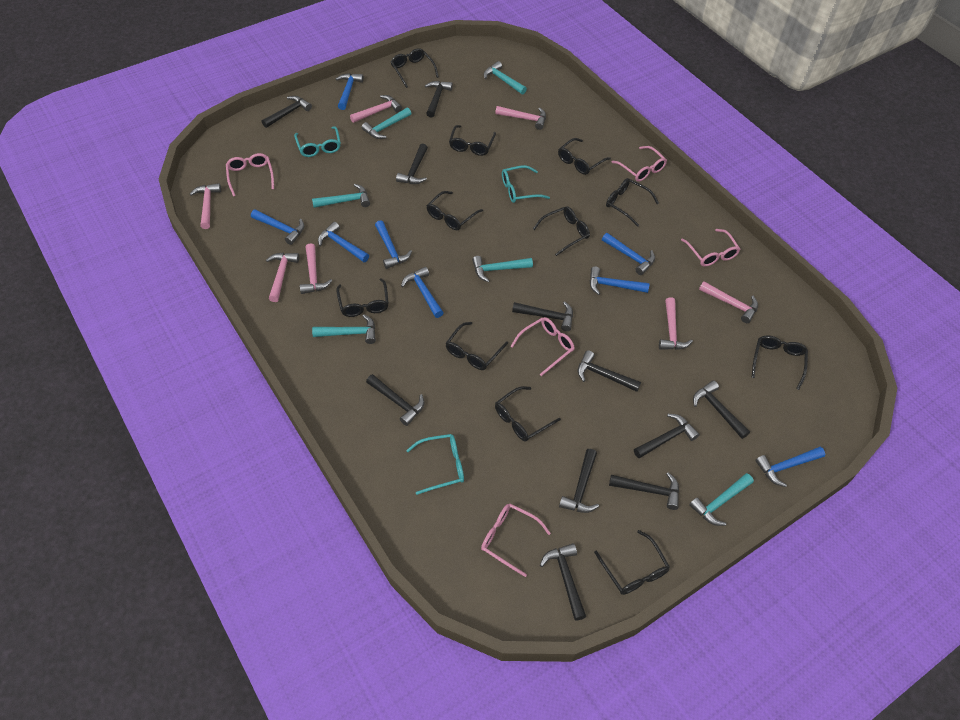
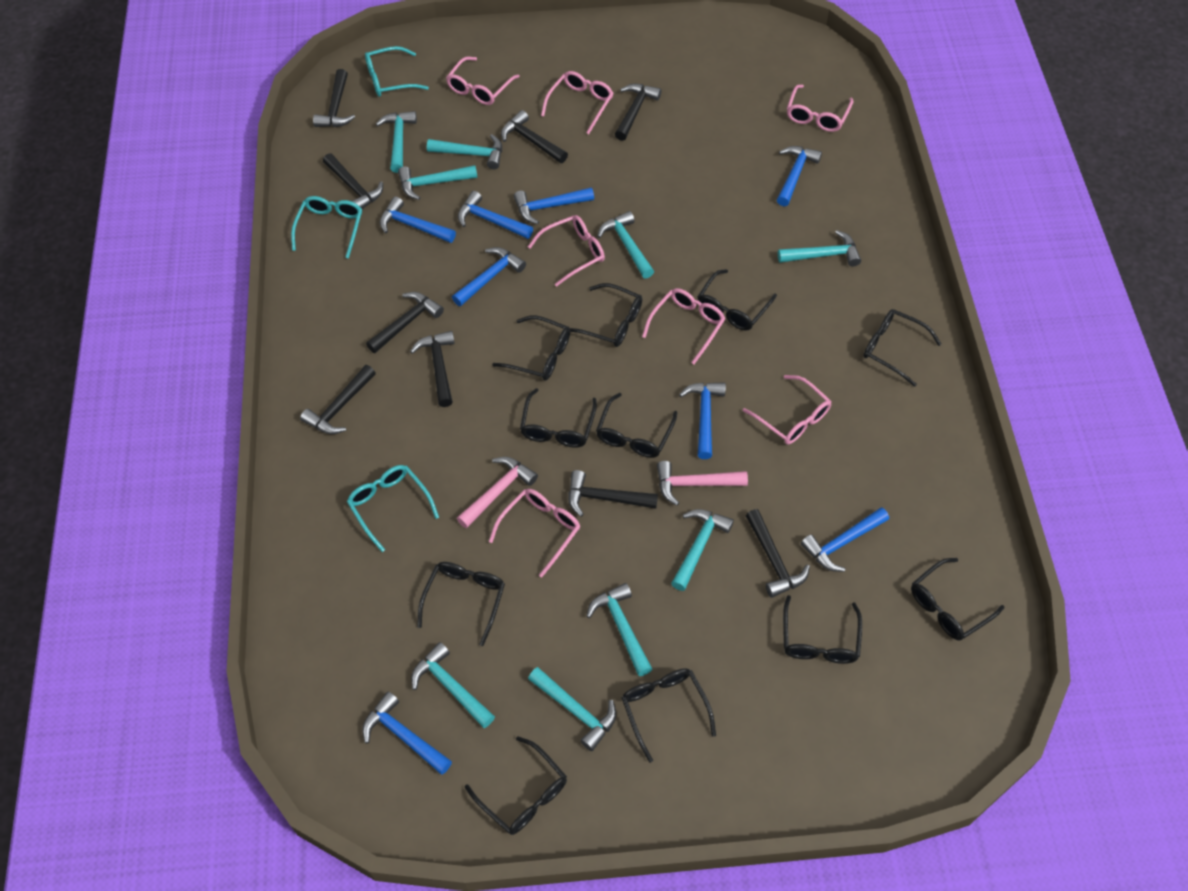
black hammer: 11 -> 9
pink glasses: 5 -> 7
pink hammer: 7 -> 2
turquoise hammer: 6 -> 9

